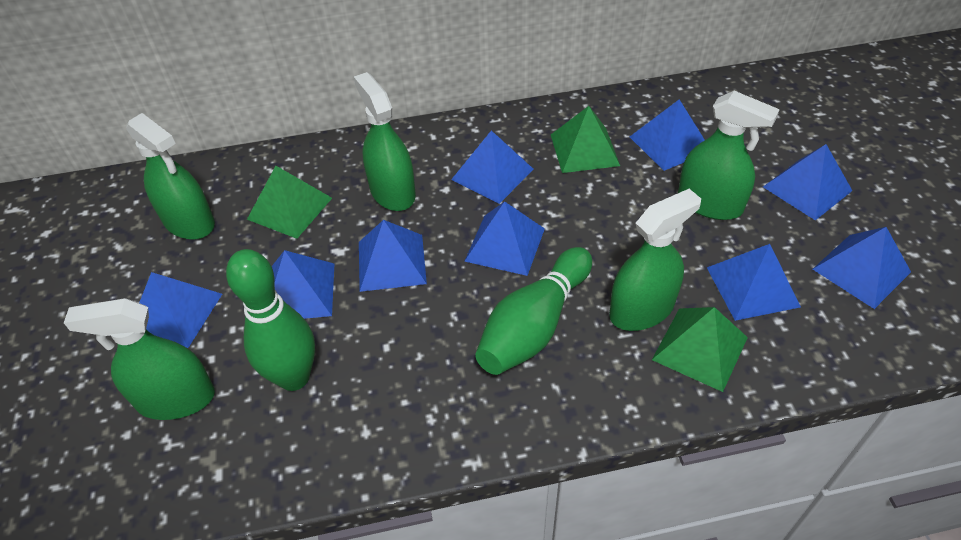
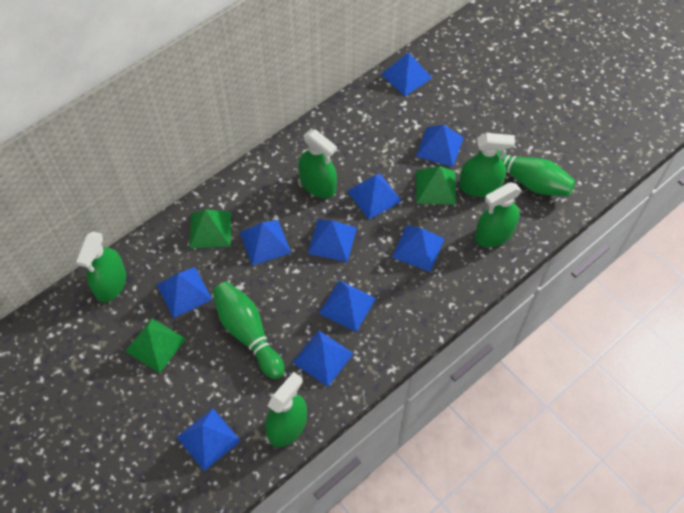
blue pyramid: 9 -> 10

